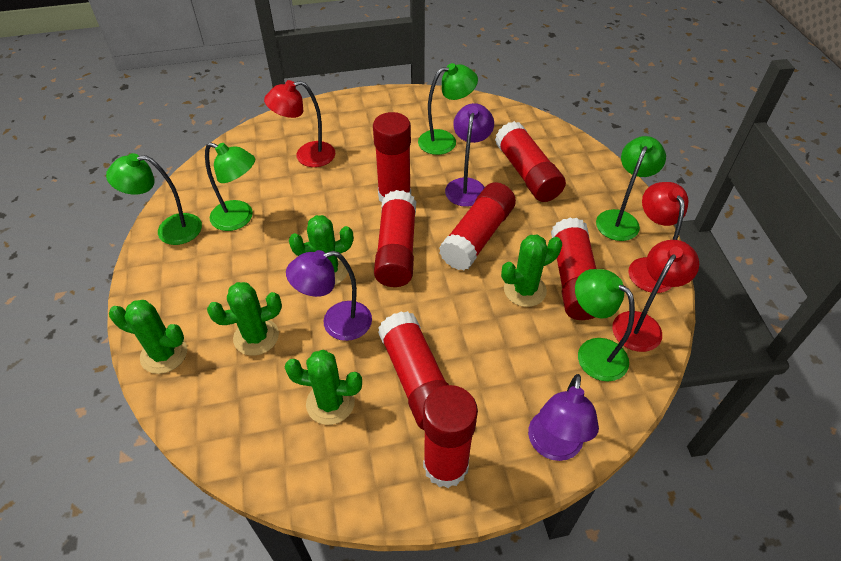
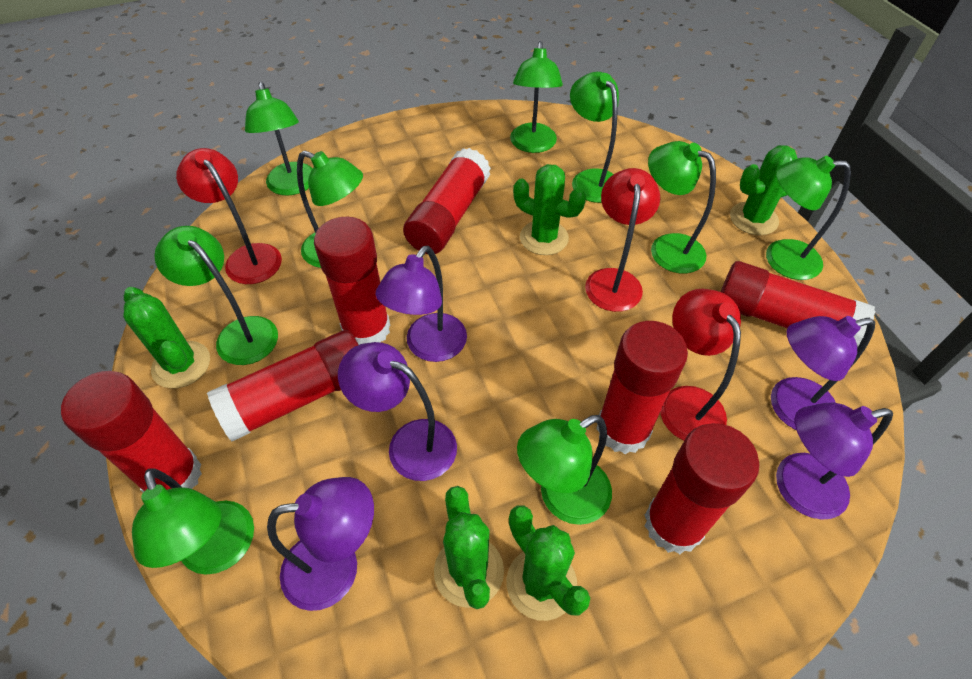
green lamp: 5 -> 9
purple lamp: 3 -> 5

